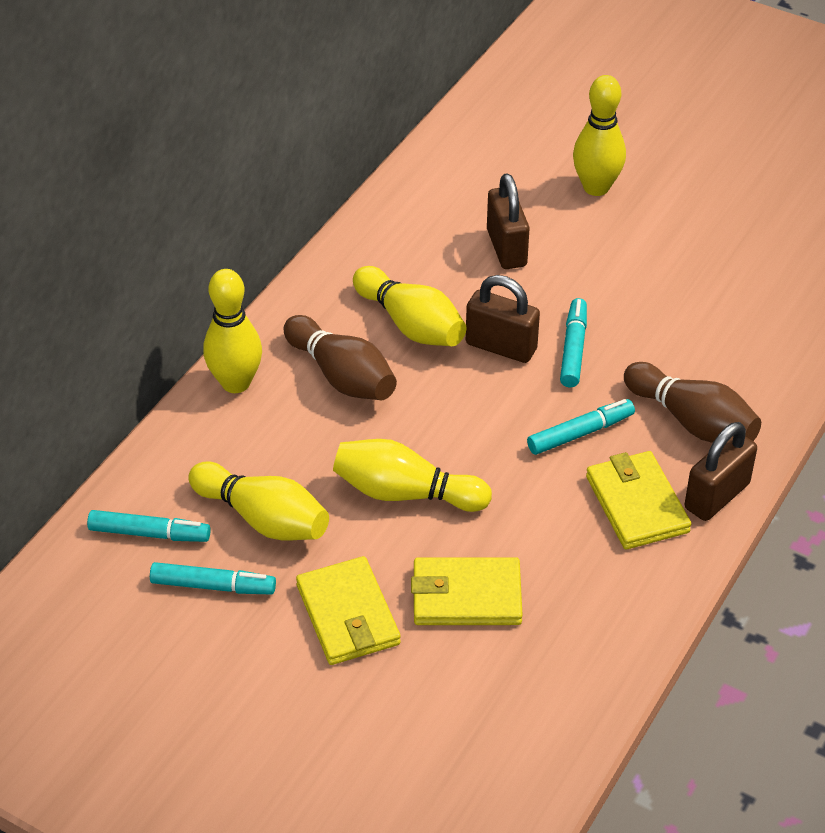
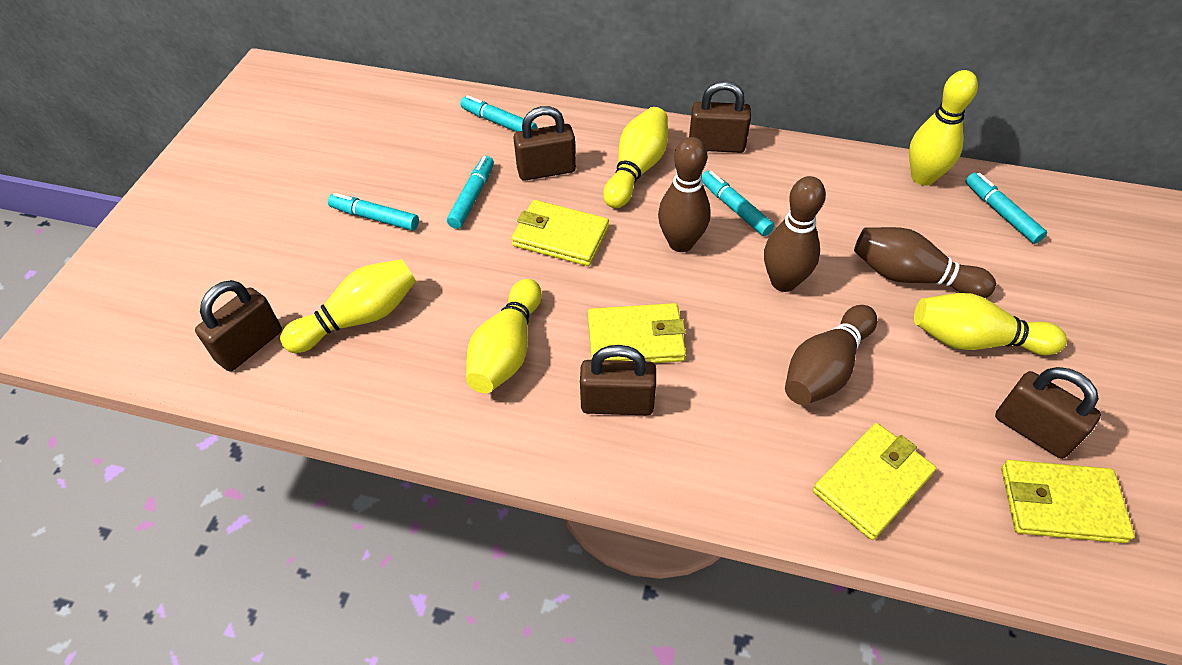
brown bowling pin: 2 -> 4
brown padlock: 3 -> 5
turquoise marker: 4 -> 5
yellow wallet: 3 -> 4

